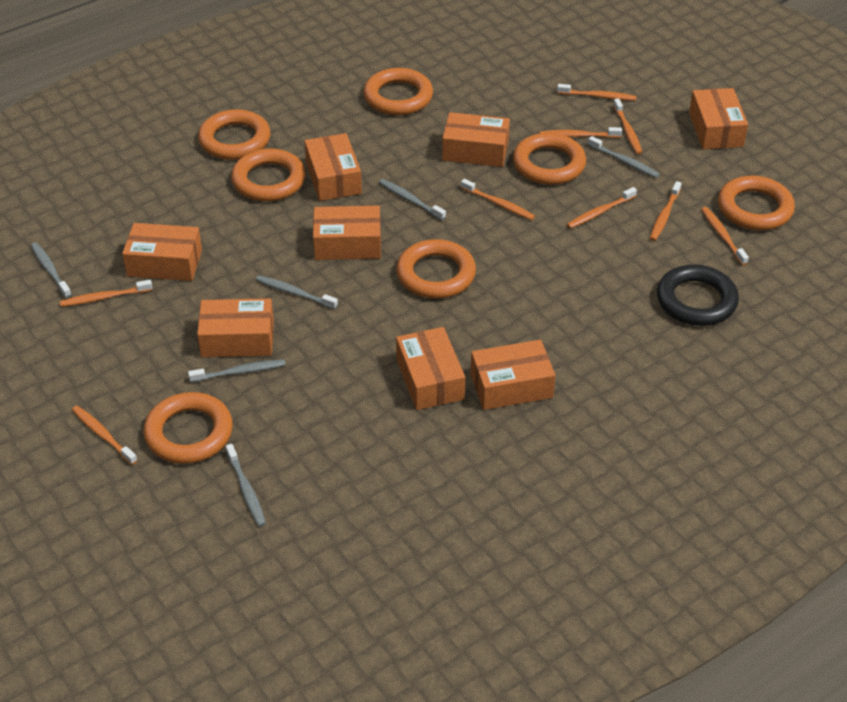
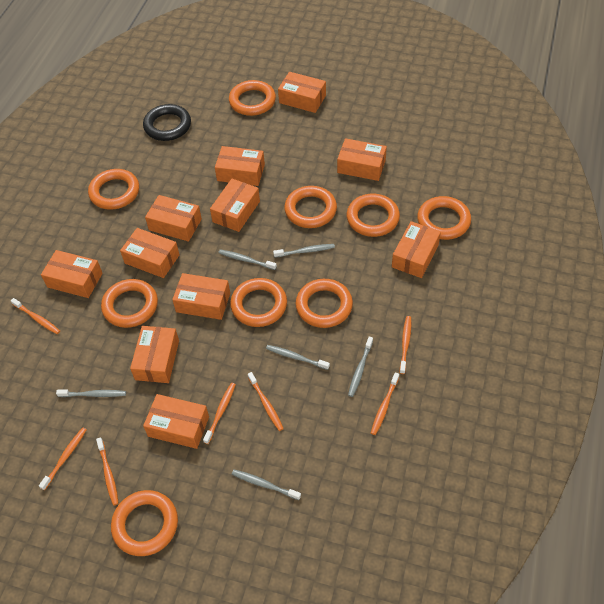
orange box: 8 -> 11
orange ring: 7 -> 9
orange toothbrush: 9 -> 7

